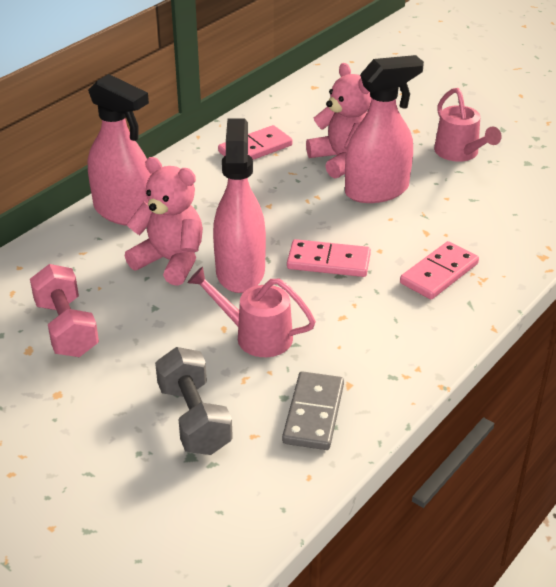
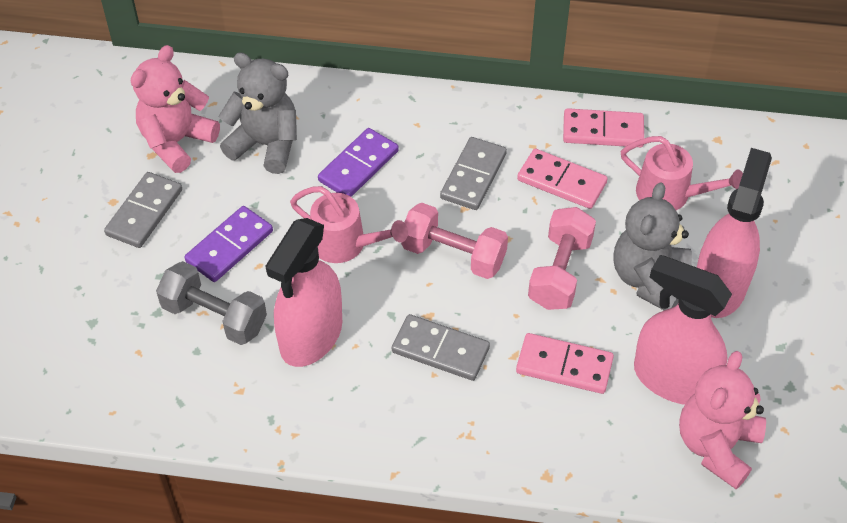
grey domino: 1 -> 3
grey teddy bear: 0 -> 2
pink dumbbell: 1 -> 2
purple domino: 0 -> 2

